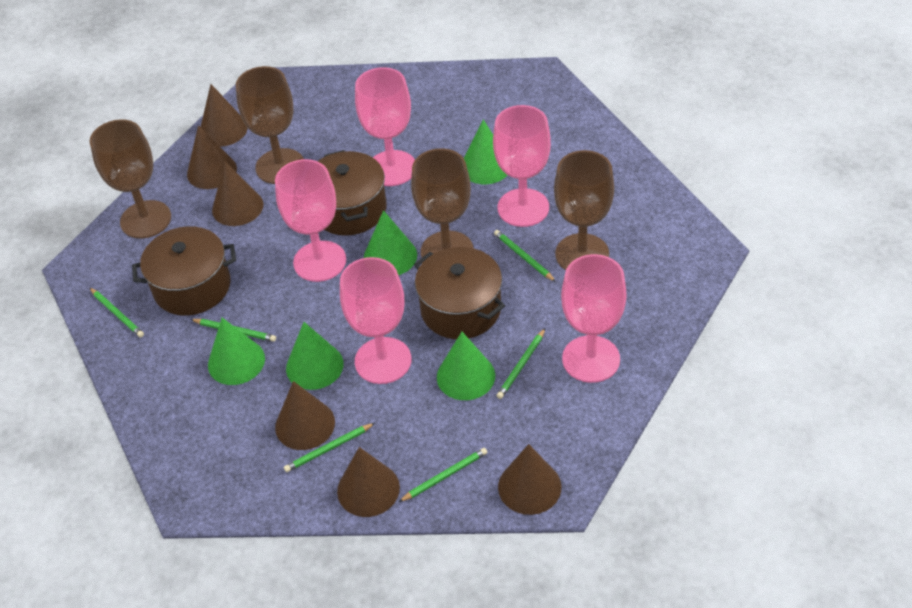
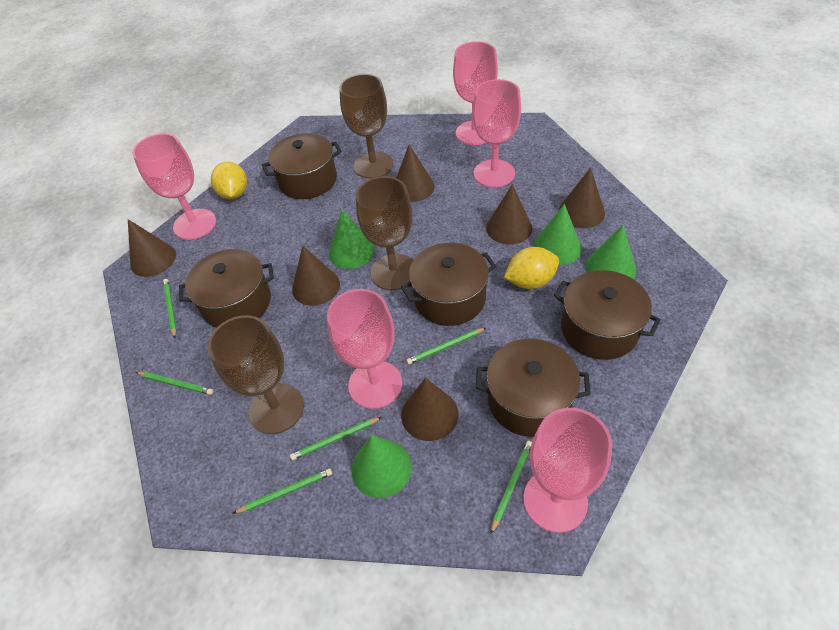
brown goblet: 4 -> 3
brown pot: 3 -> 5
green cone: 5 -> 4
yellow lemon: 0 -> 2

